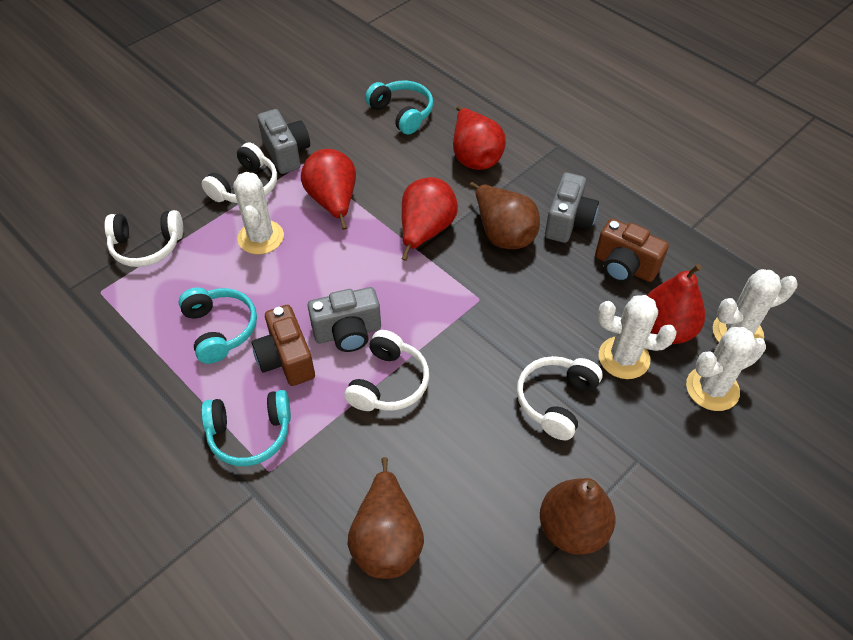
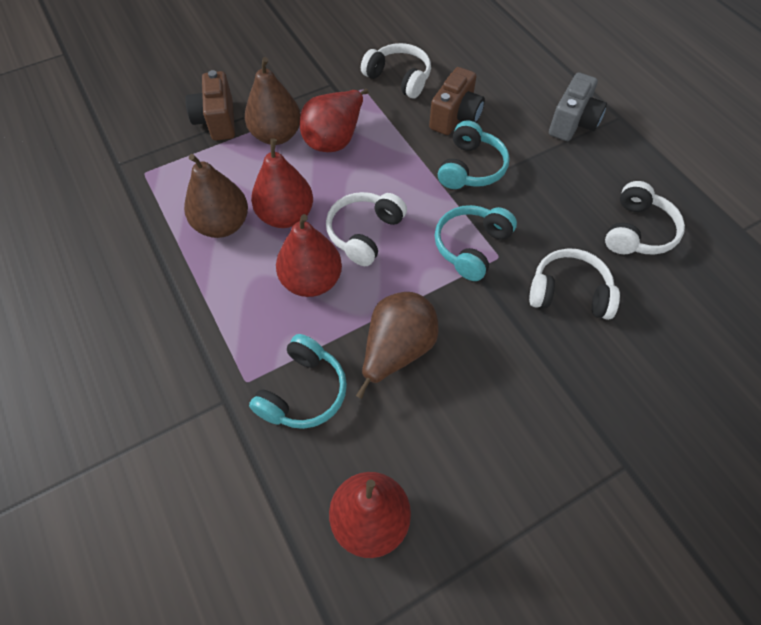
grey camera: 3 -> 1
white cactus: 4 -> 0

